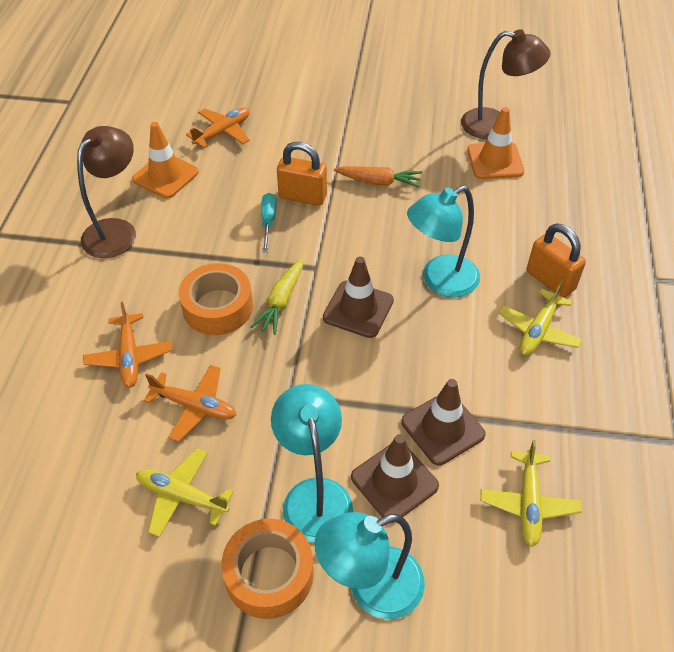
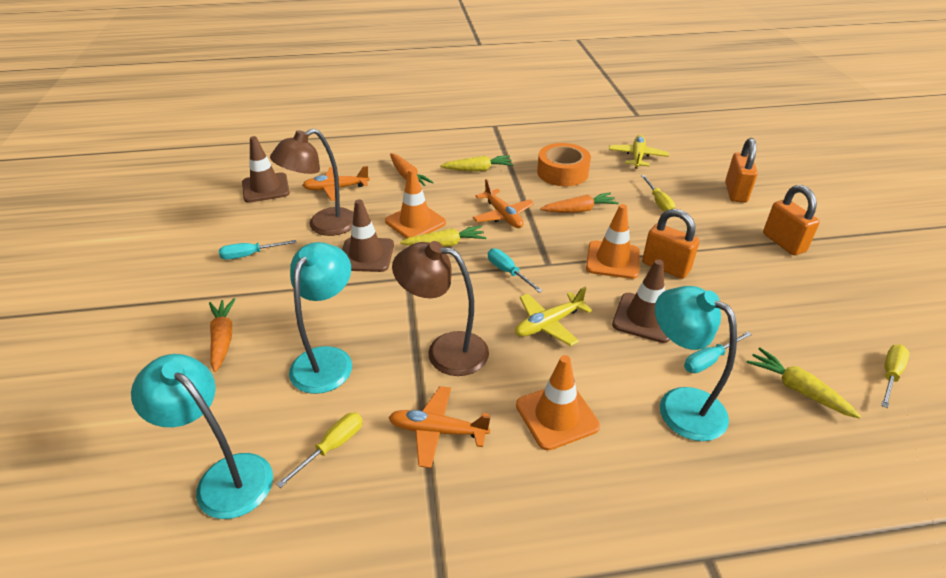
orange carrot: 1 -> 3
orange padlock: 2 -> 3
orange tape: 2 -> 1
orange traffic cone: 2 -> 3
turquoise screwdriver: 1 -> 3
yellow carrot: 1 -> 3
yellow plane: 3 -> 2
yellow screwdriver: 0 -> 3

